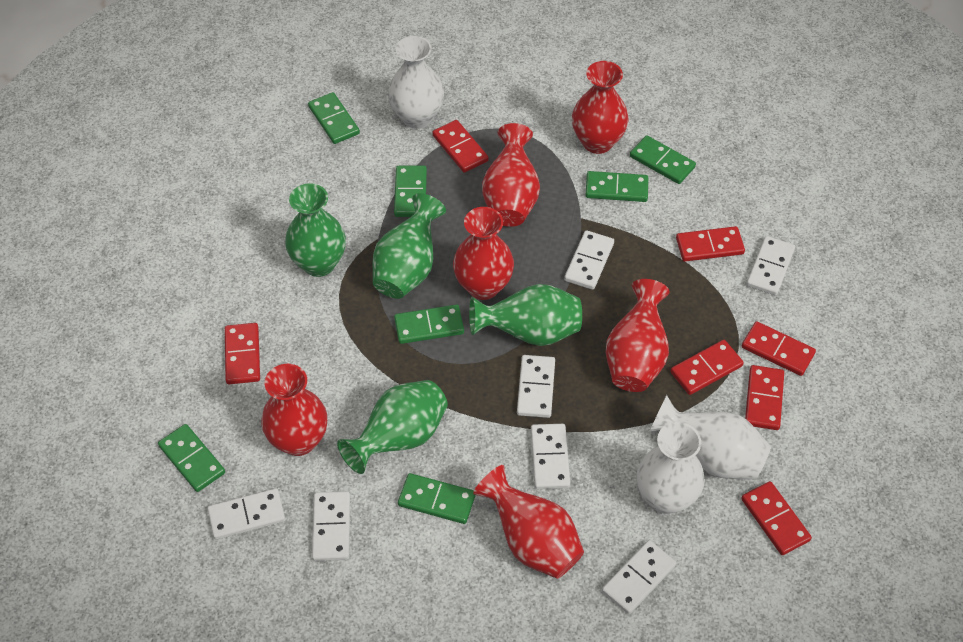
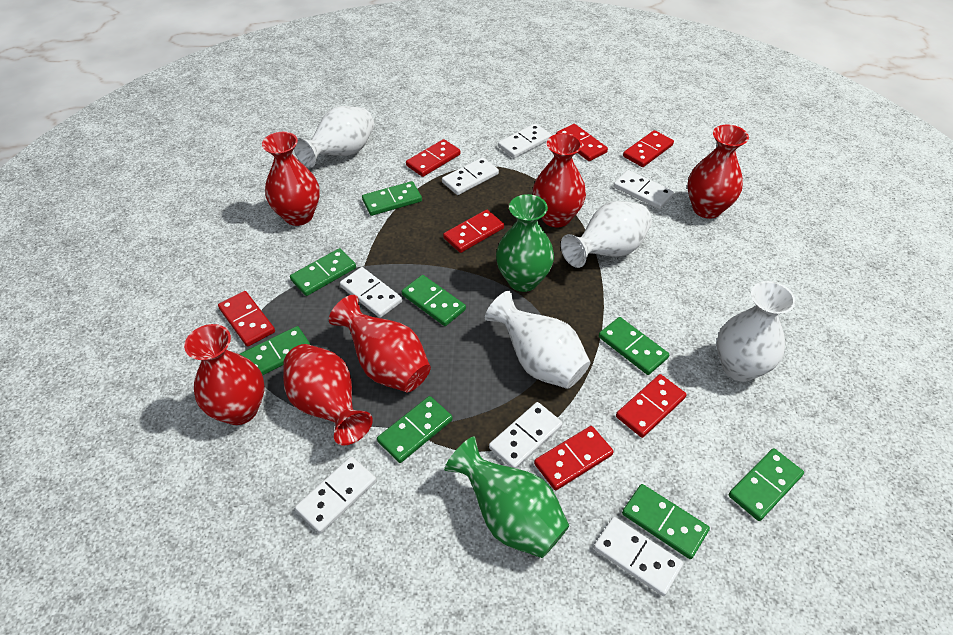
green domino: 7 -> 8
green vase: 4 -> 2
white vase: 3 -> 4

